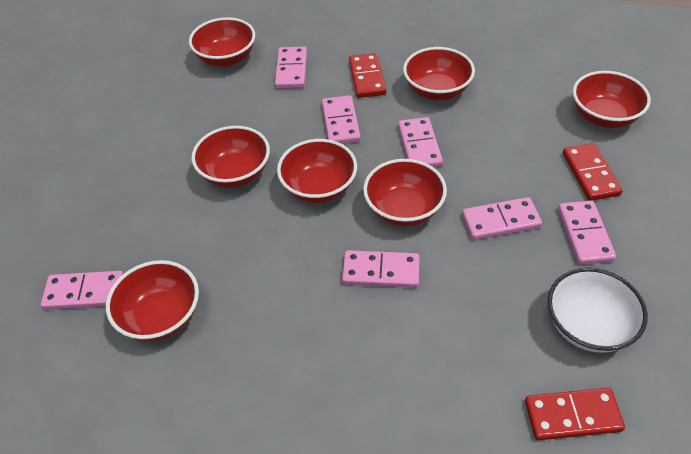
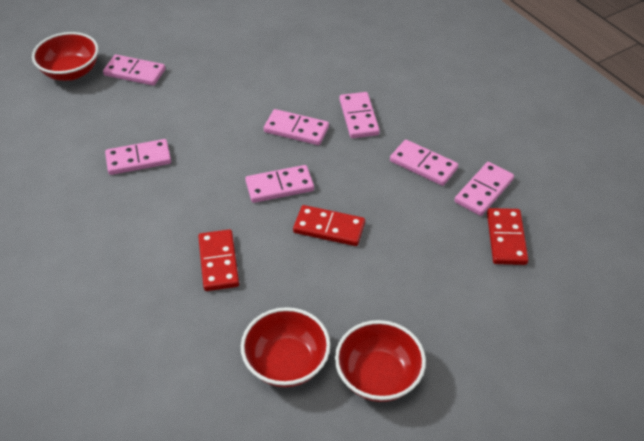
red bowl: 7 -> 3
white bowl: 1 -> 0

